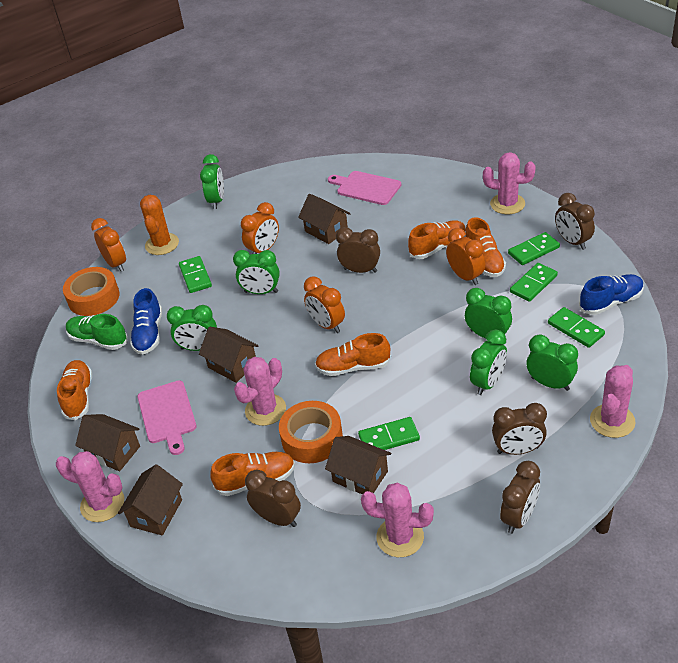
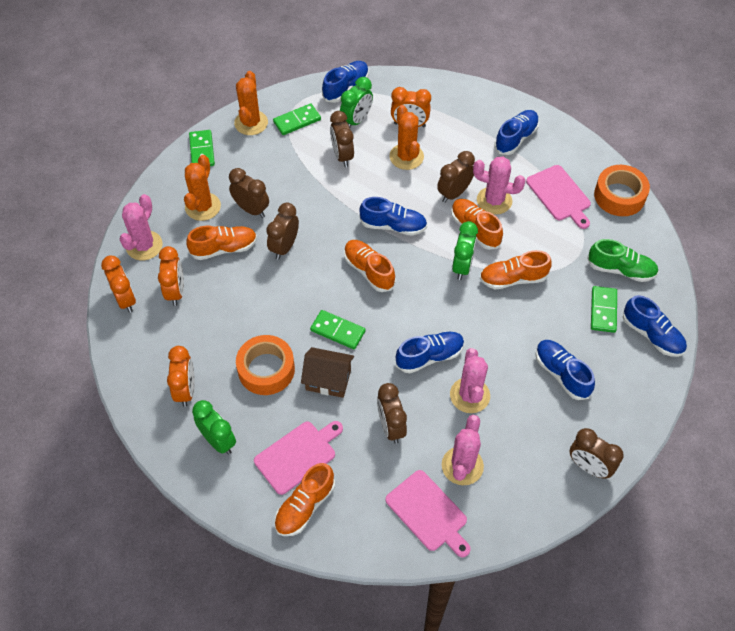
blue shoe: 2 -> 6
brown clock: 5 -> 6
brown house: 5 -> 1
green clock: 6 -> 3
green domino: 5 -> 4
orange cactus: 1 -> 3
pink cactus: 5 -> 4
pink cutting board: 2 -> 3

